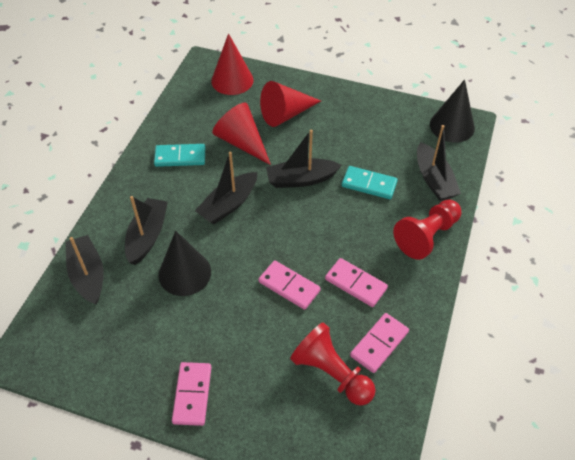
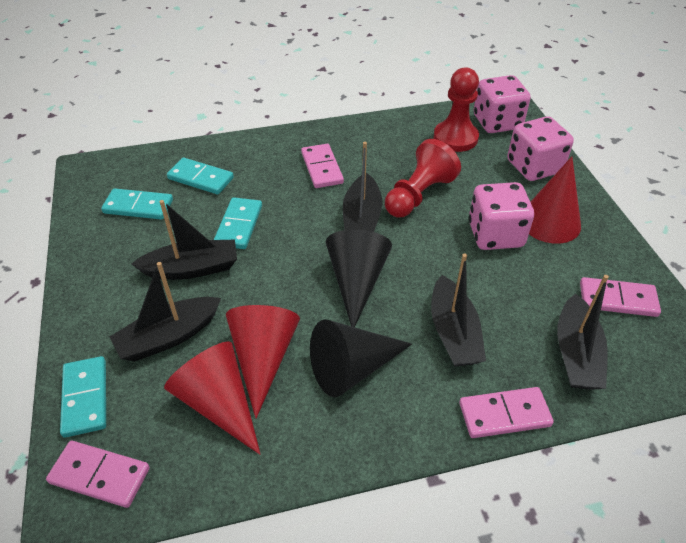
pink dice: 0 -> 3
turquoise domino: 2 -> 4

